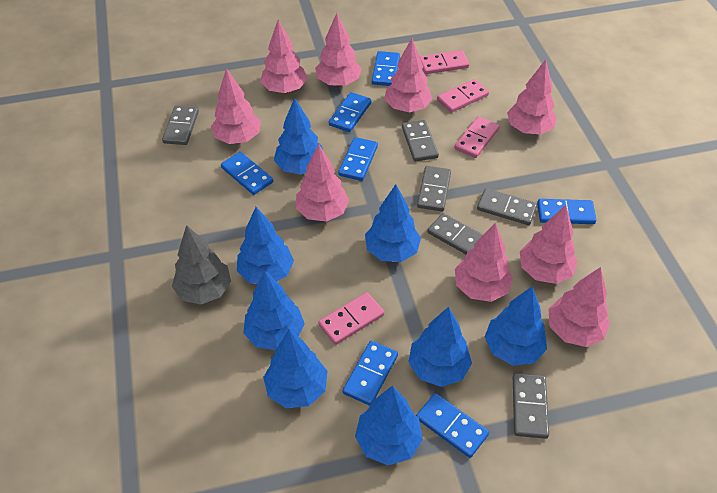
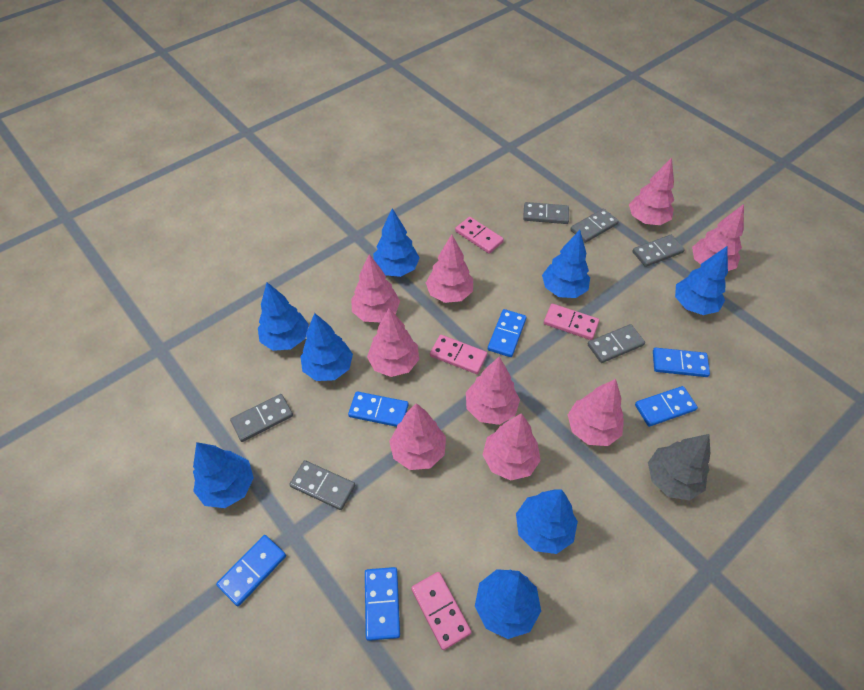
blue domino: 7 -> 6

